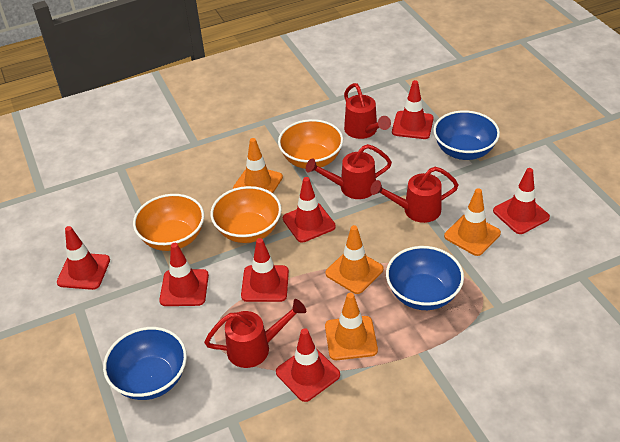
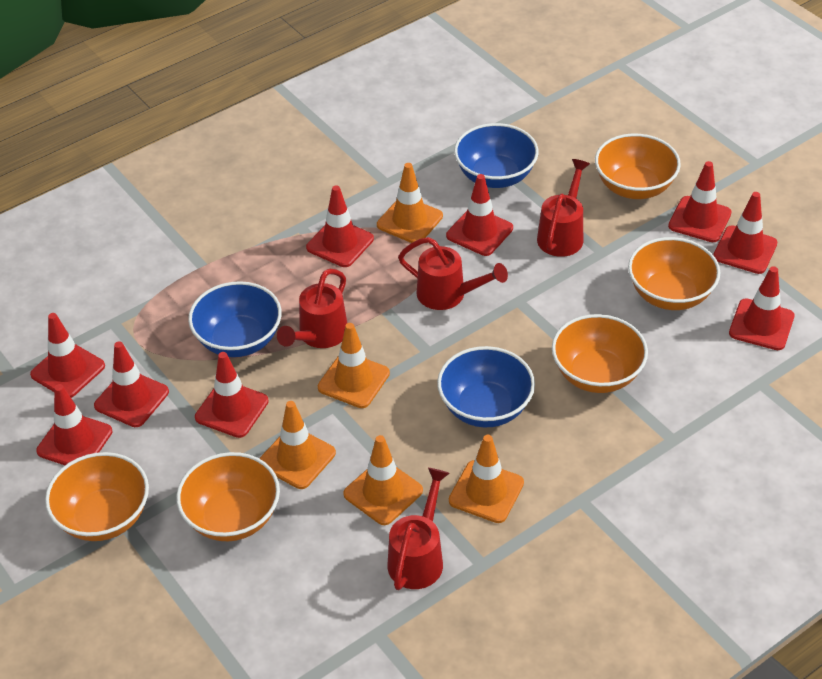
orange bowl: 3 -> 5
orange traffic cone: 4 -> 5
red traffic cone: 7 -> 9

